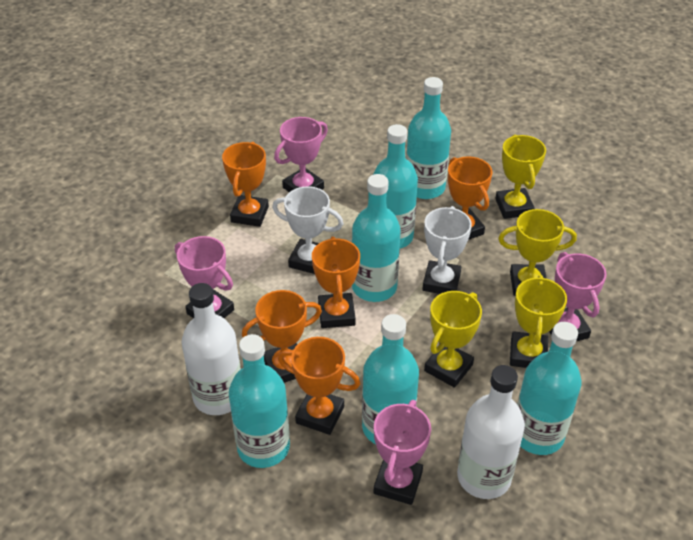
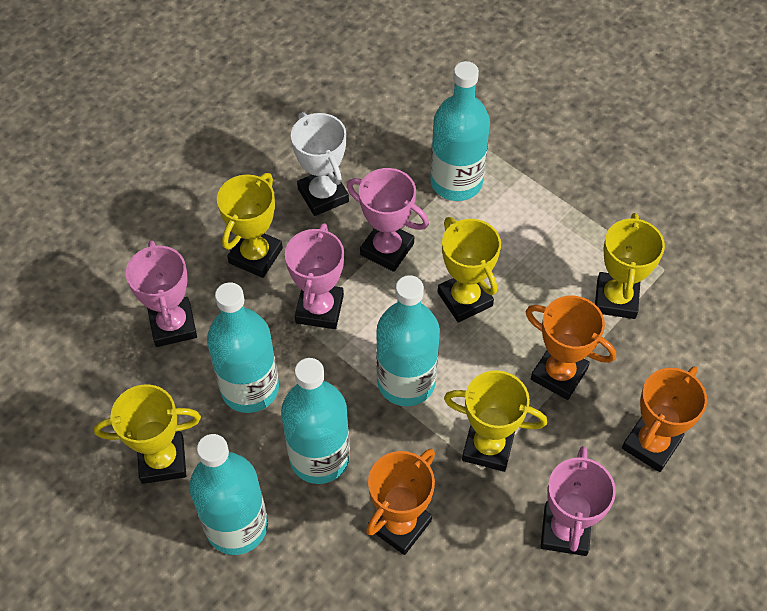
orange trophy: 5 -> 3
turquoise bottle: 6 -> 5
white bottle: 2 -> 0
white trophy: 2 -> 1
yellow trophy: 4 -> 5

